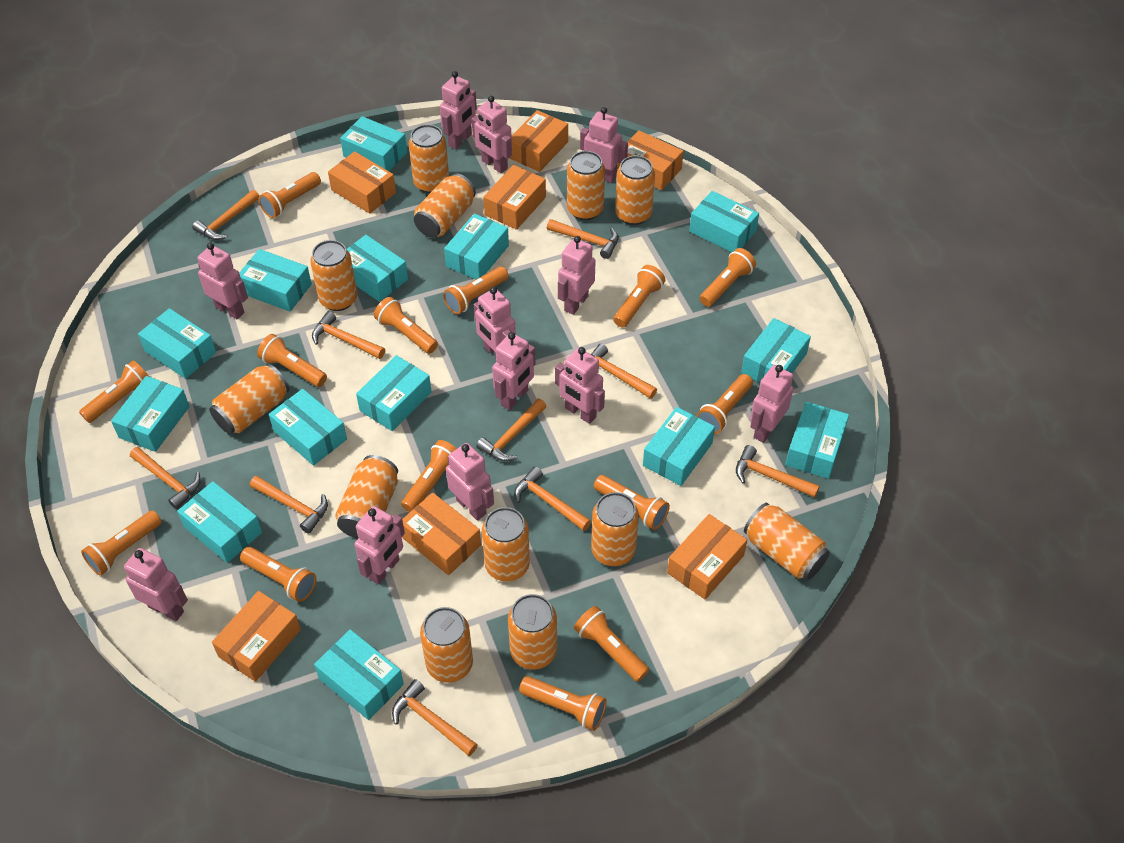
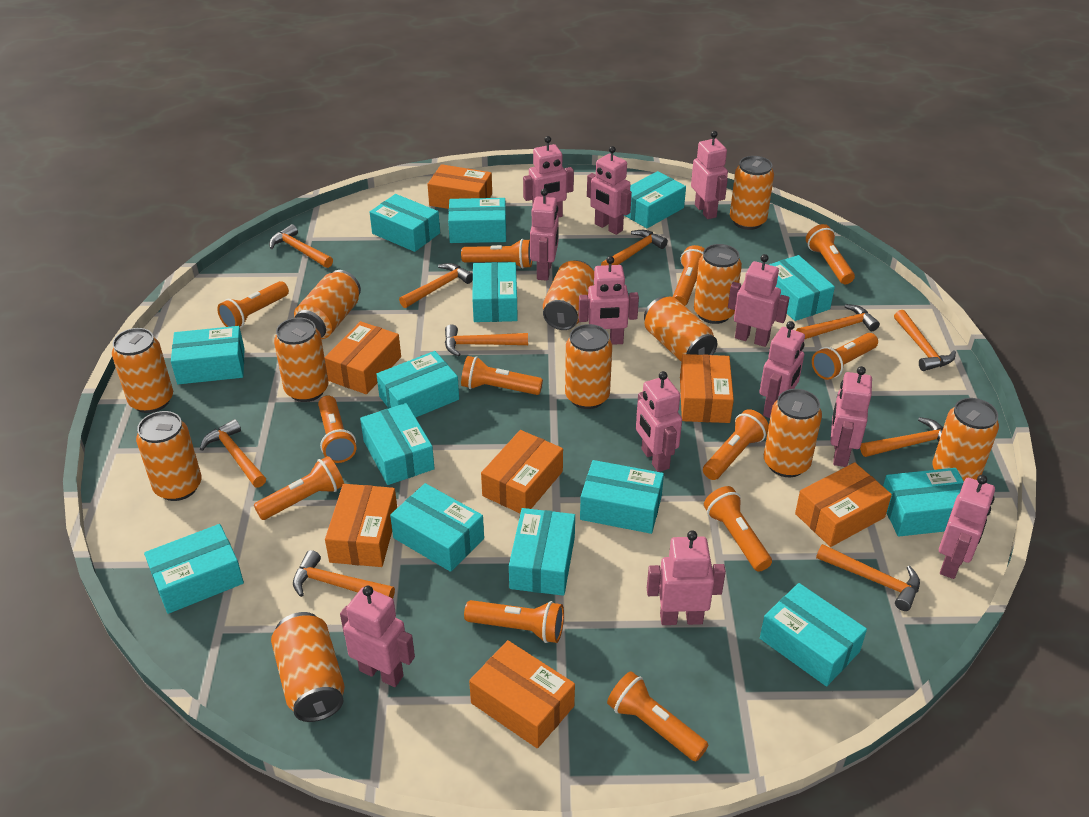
orange flashlight: 14 -> 12

